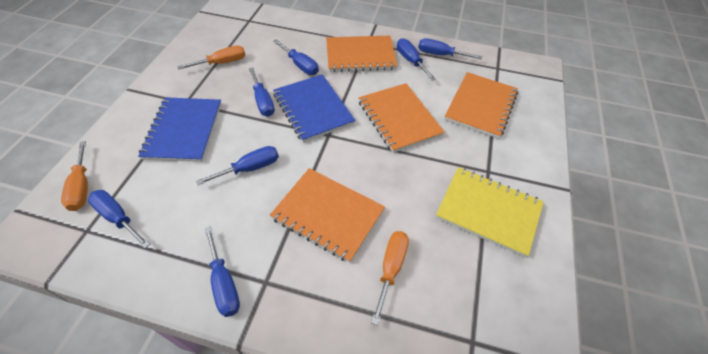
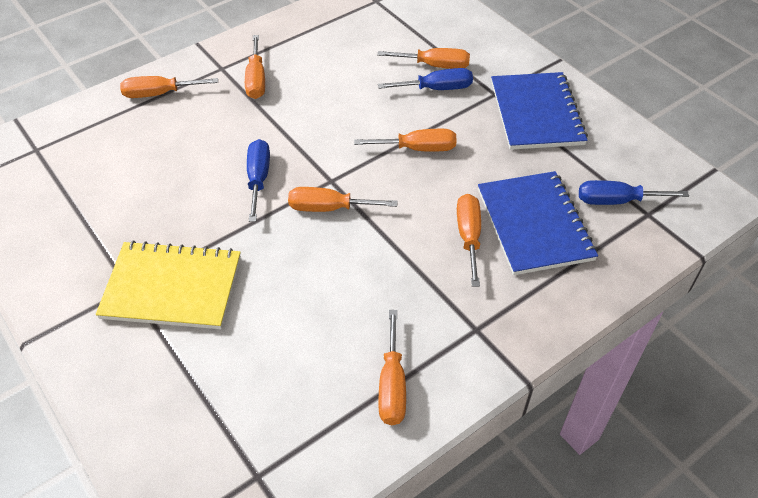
blue screwdriver: 7 -> 3
orange notebook: 4 -> 0
orange screwdriver: 3 -> 7

